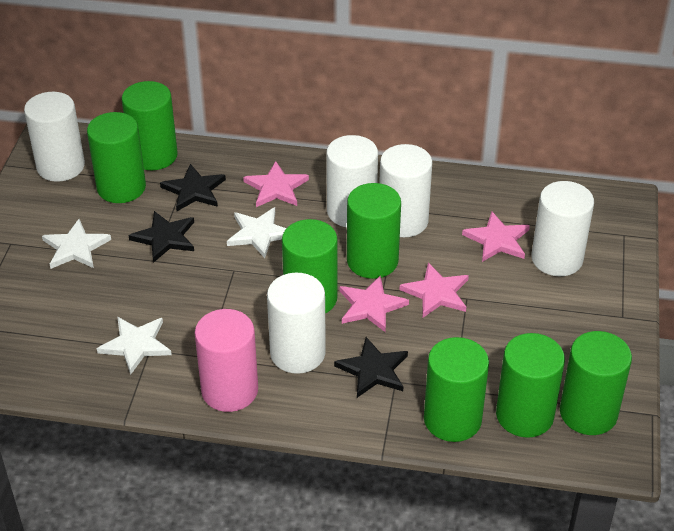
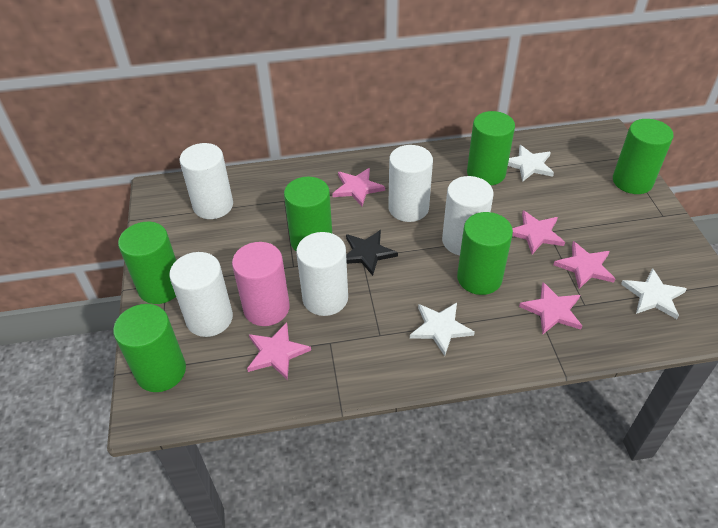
black star: 3 -> 1
green cylinder: 7 -> 6
pink star: 4 -> 5

